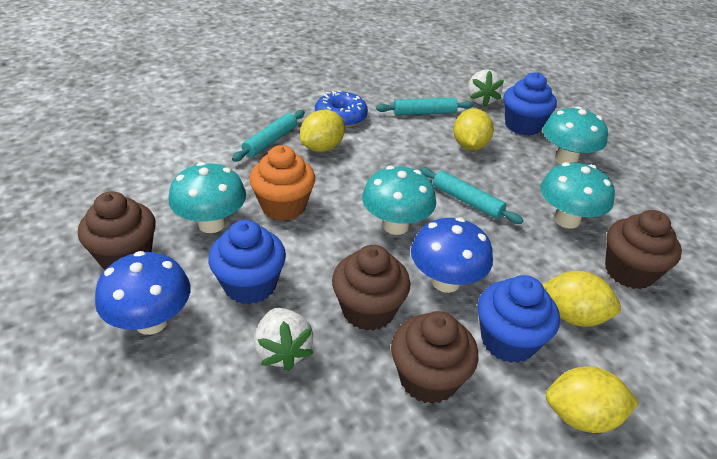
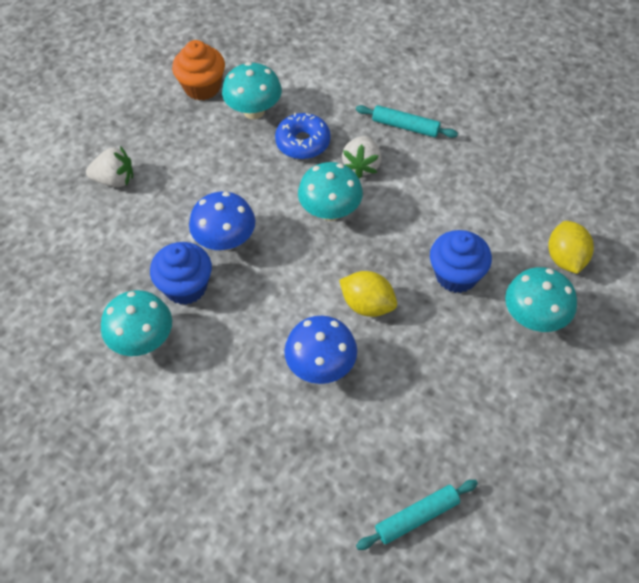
blue cupcake: 3 -> 2
brown cupcake: 4 -> 0
turquoise rolling pin: 3 -> 2
yellow lemon: 4 -> 2

